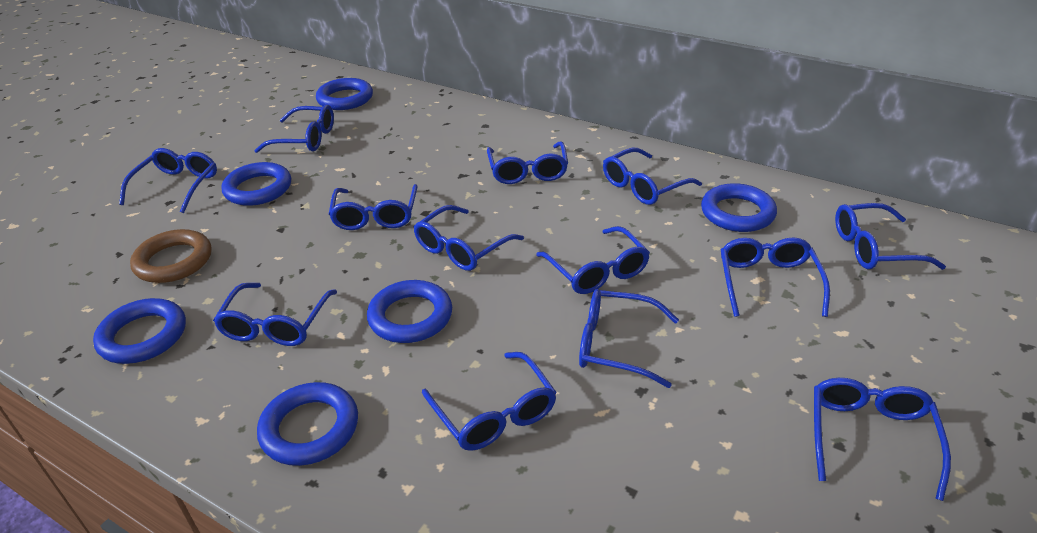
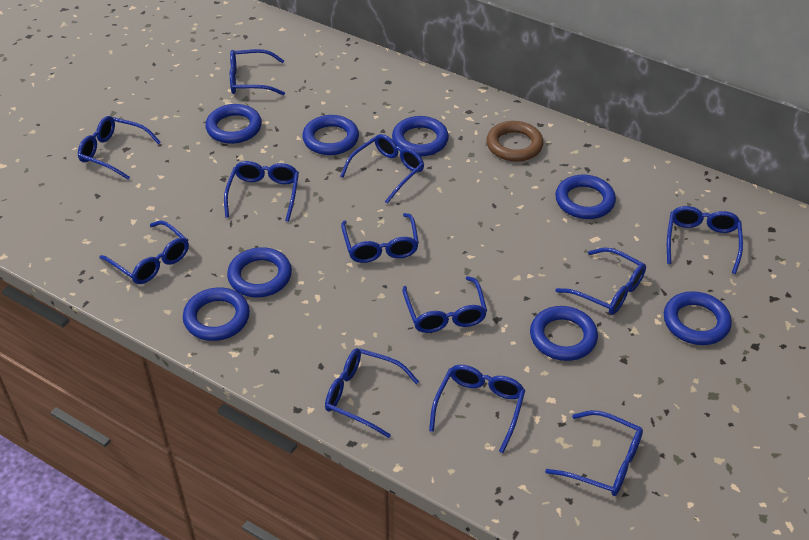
blue glasses: 13 -> 12
blue ring: 6 -> 8

